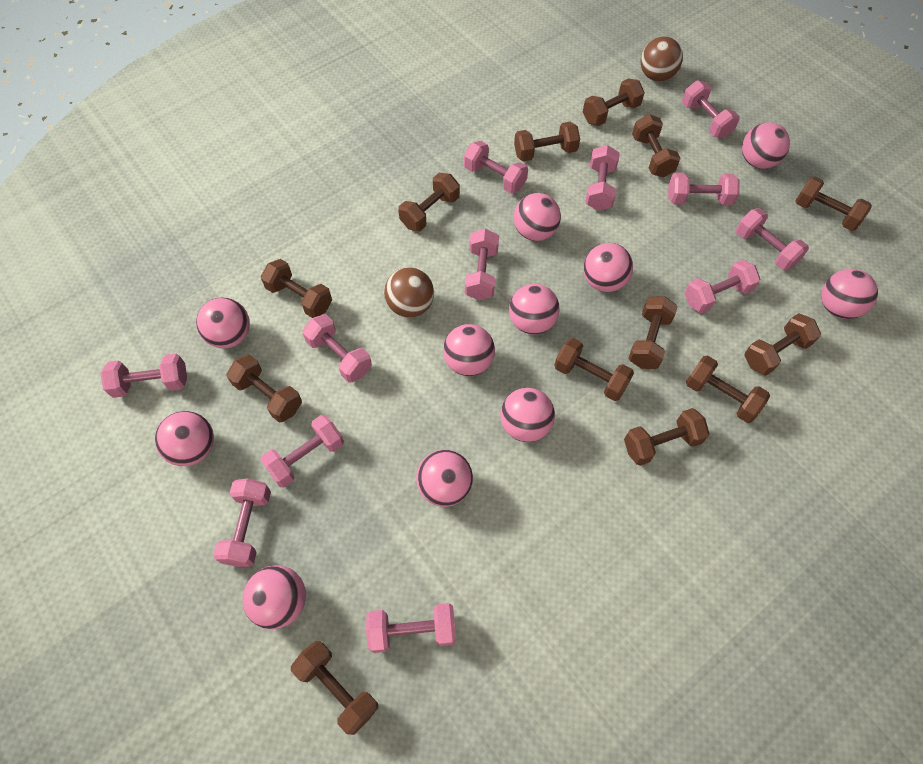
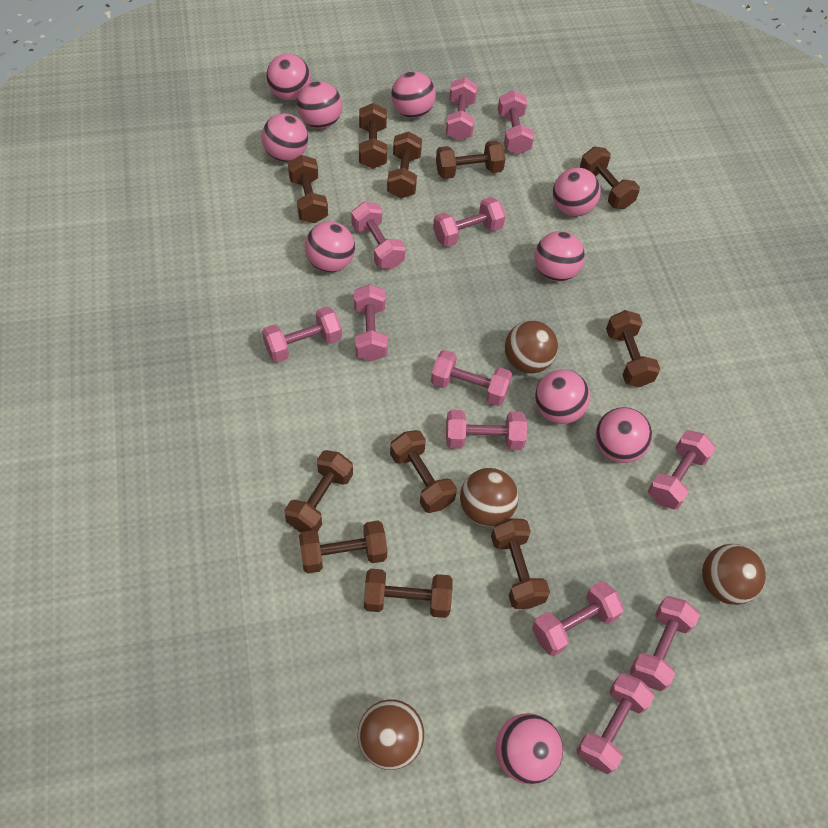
brown ball: 2 -> 4
brown dumbbell: 13 -> 11
pink ball: 11 -> 10

